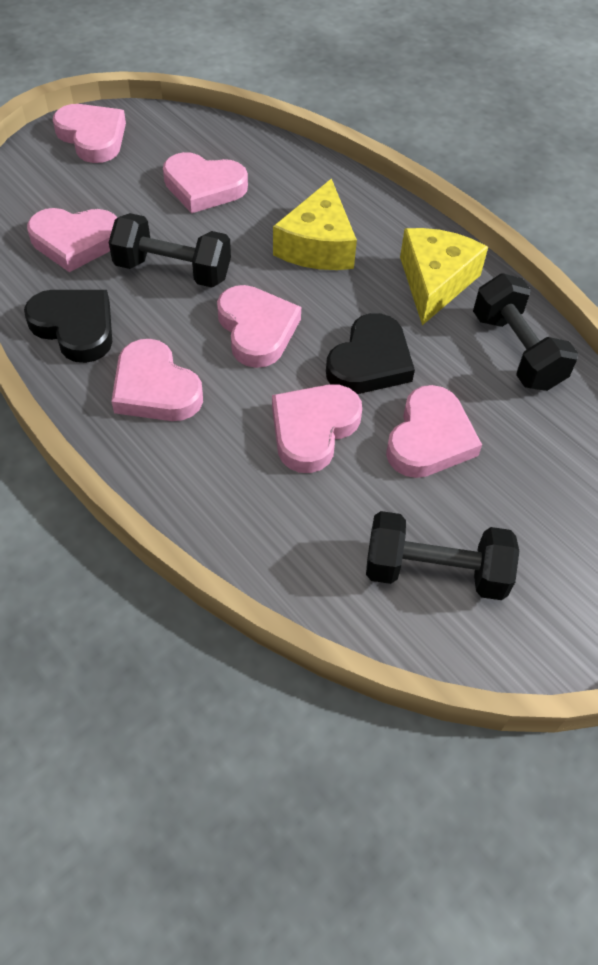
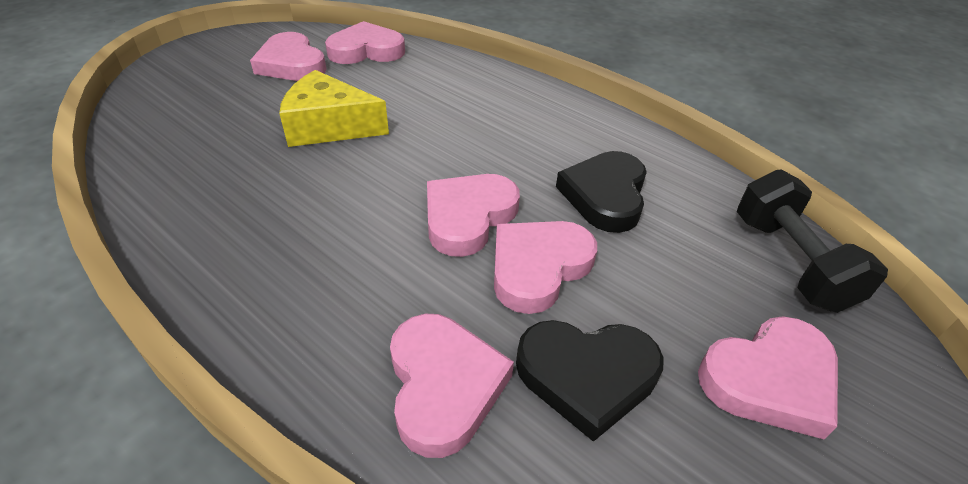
black dumbbell: 3 -> 1
pink heart: 7 -> 6
yellow cheese: 2 -> 1

